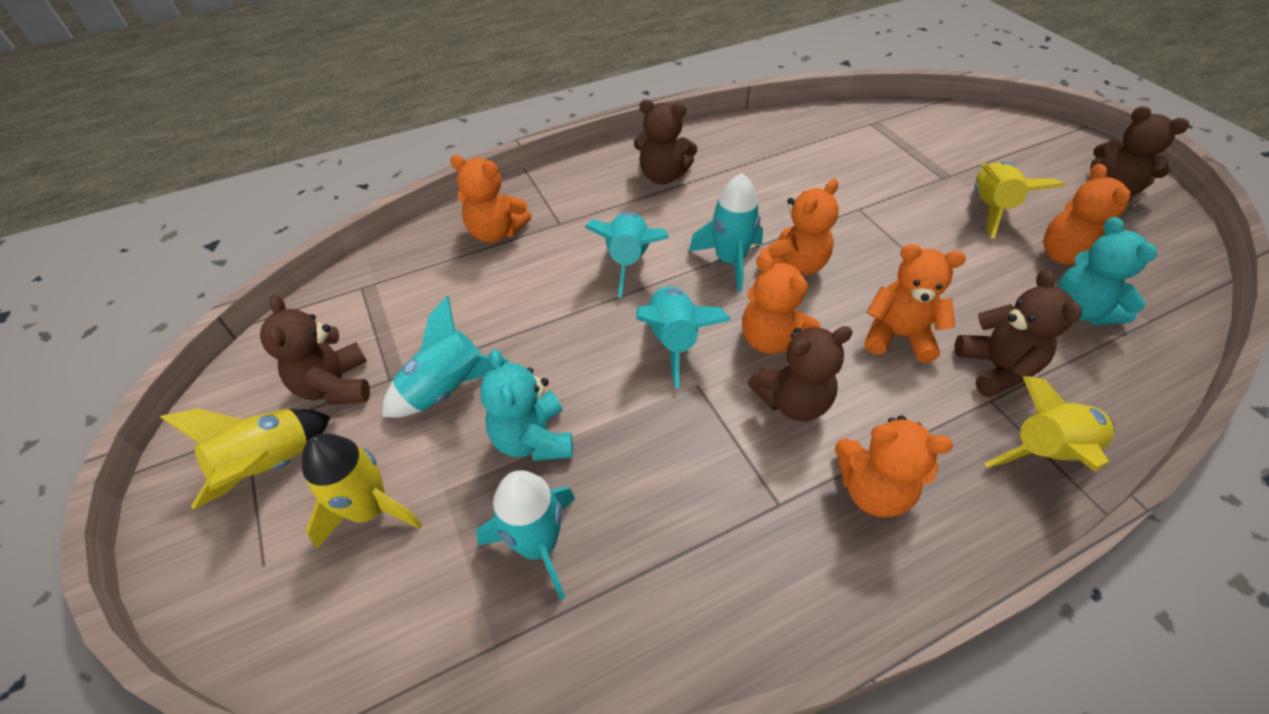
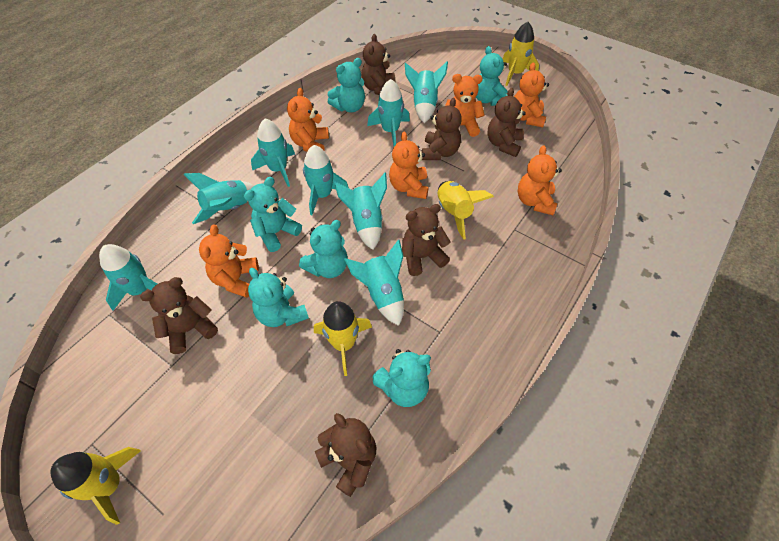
brown teddy bear: 5 -> 6
turquoise rocket: 5 -> 8
turquoise teddy bear: 2 -> 6

